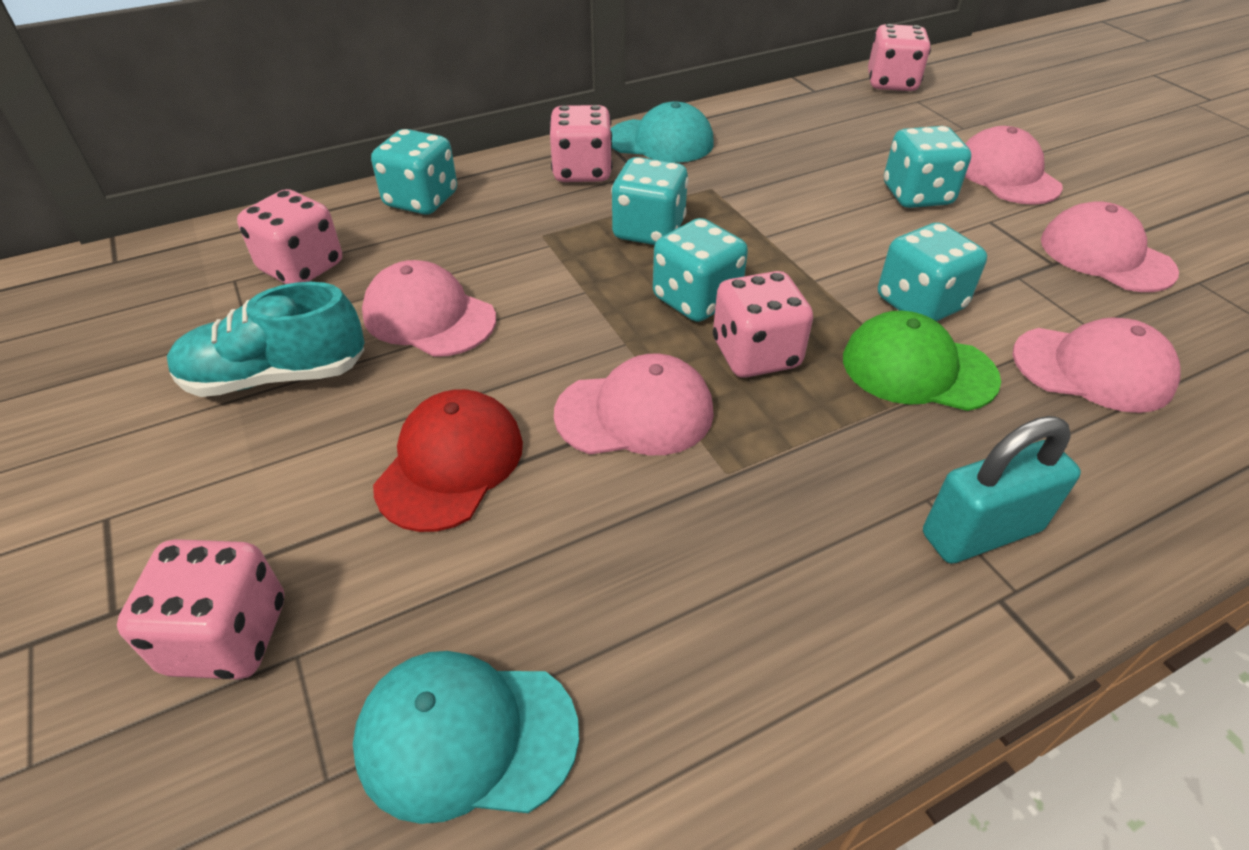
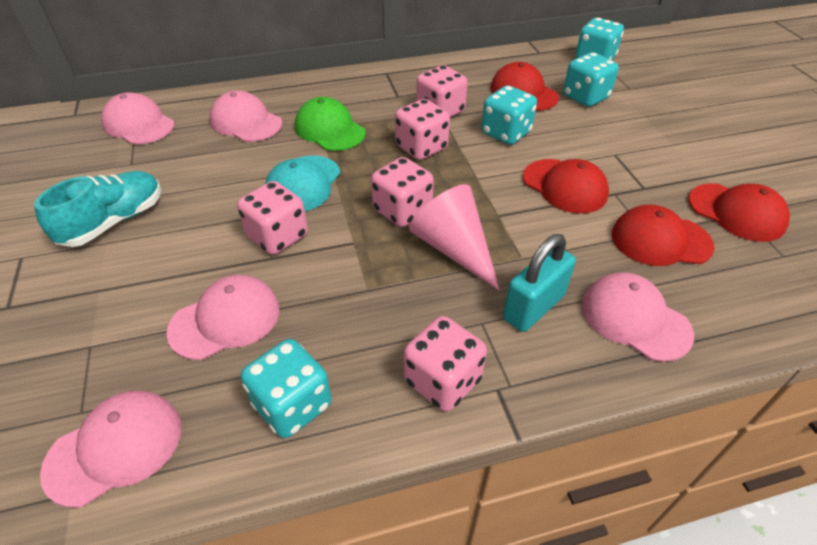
pink cone: 0 -> 1
red cap: 1 -> 4
turquoise cap: 2 -> 1
turquoise dice: 5 -> 4

